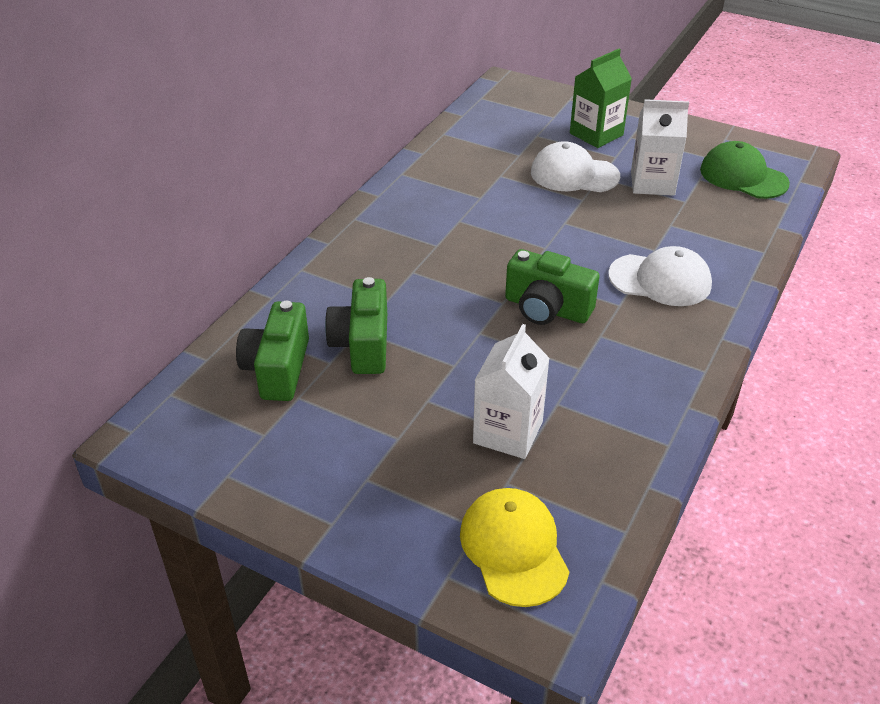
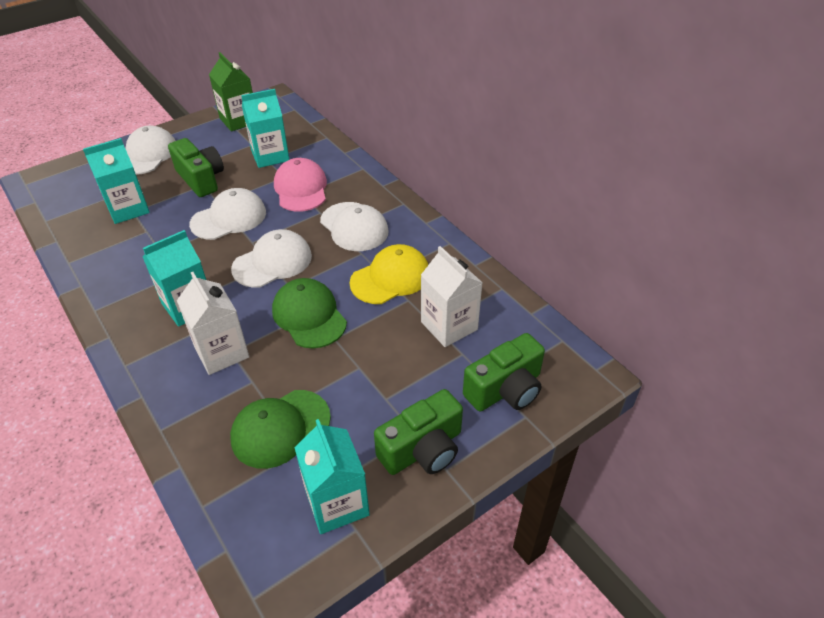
green cap: 1 -> 2
pink cap: 0 -> 1
turquoise carton: 0 -> 4
white cap: 2 -> 4

